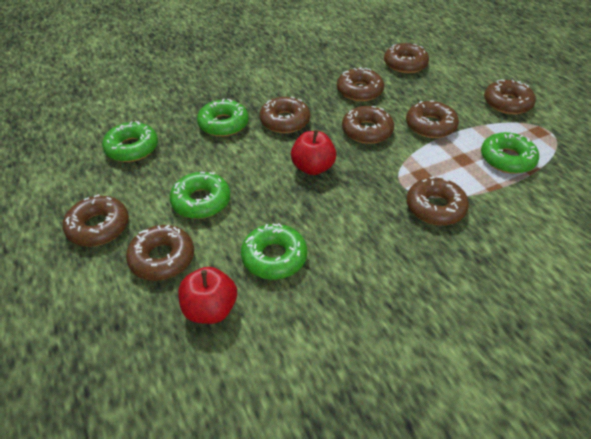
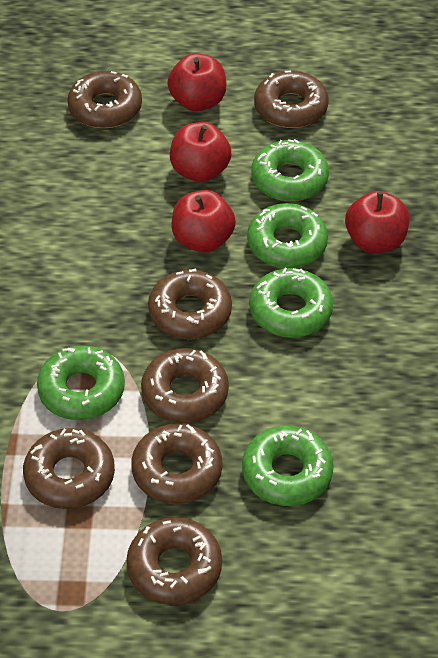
brown donut: 9 -> 7
red apple: 2 -> 4

